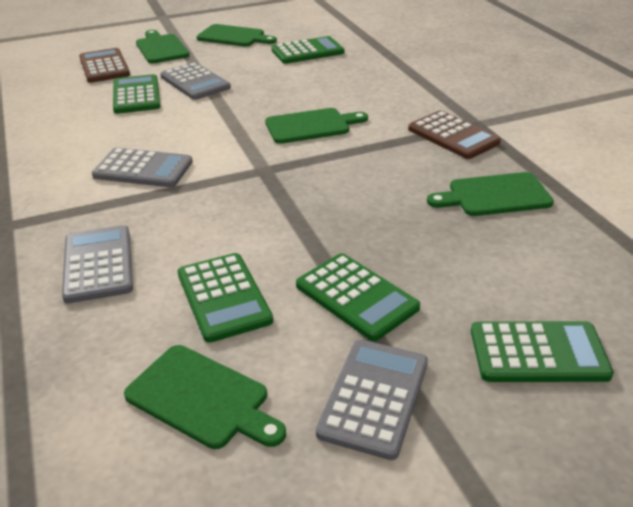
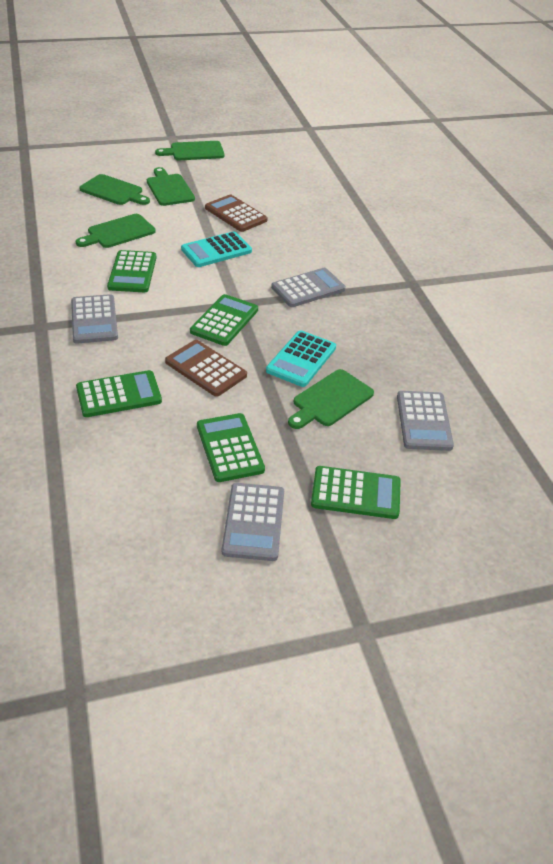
turquoise calculator: 0 -> 2

